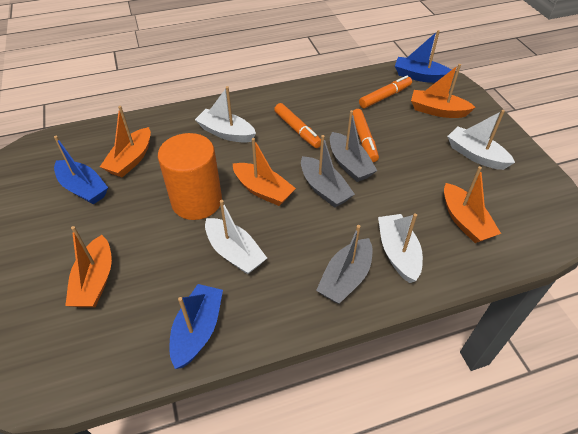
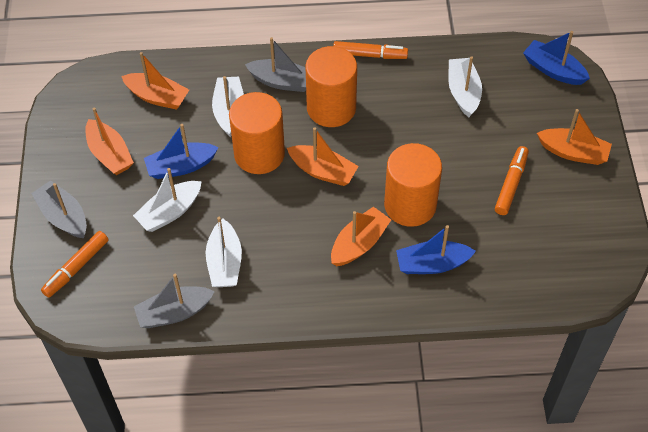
orange cylinder: 1 -> 3

